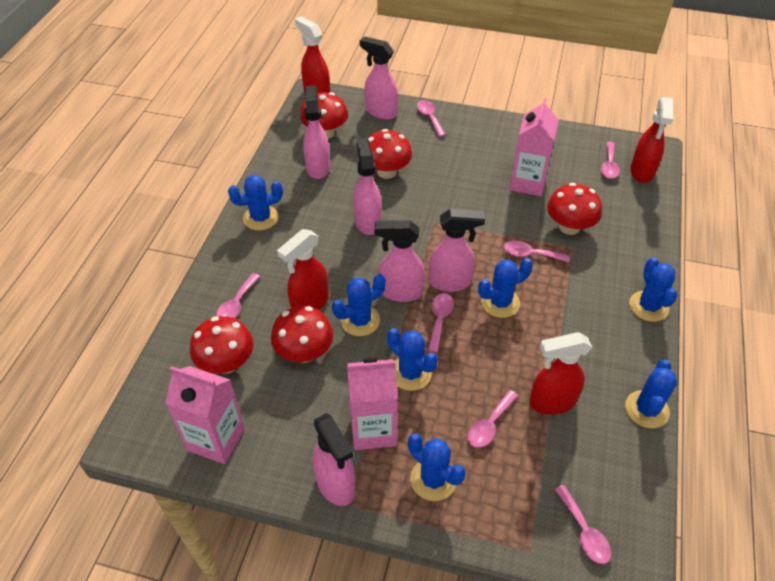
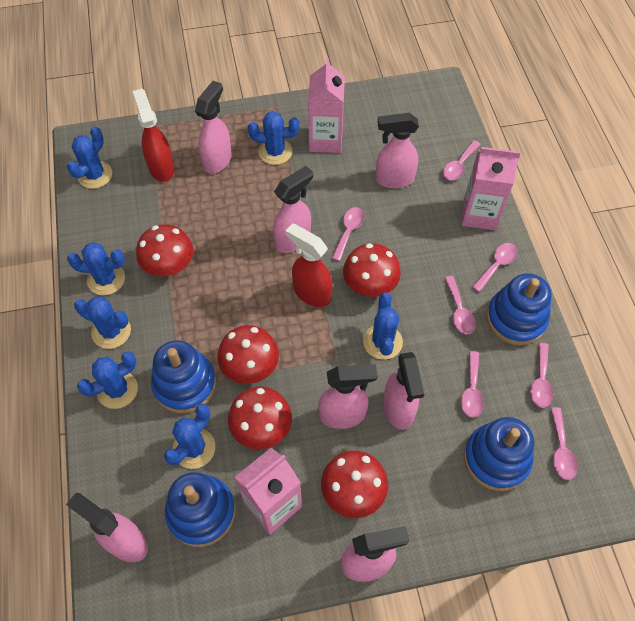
blue stacking toy: 0 -> 4
pink spray bottle: 6 -> 7
red spray bottle: 4 -> 2

